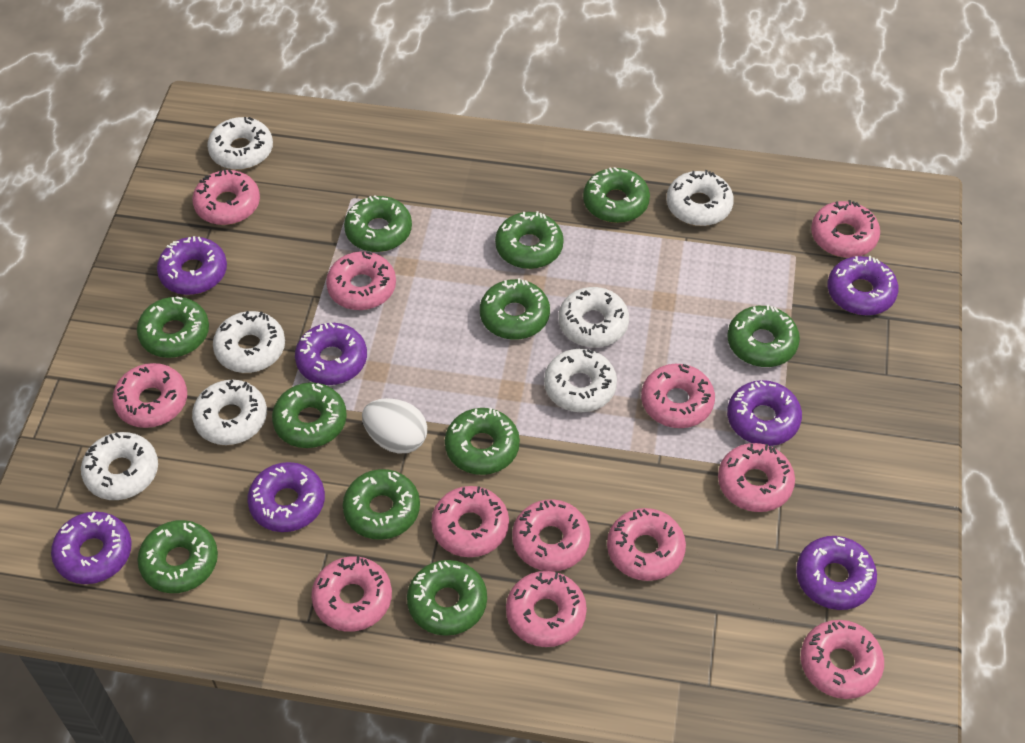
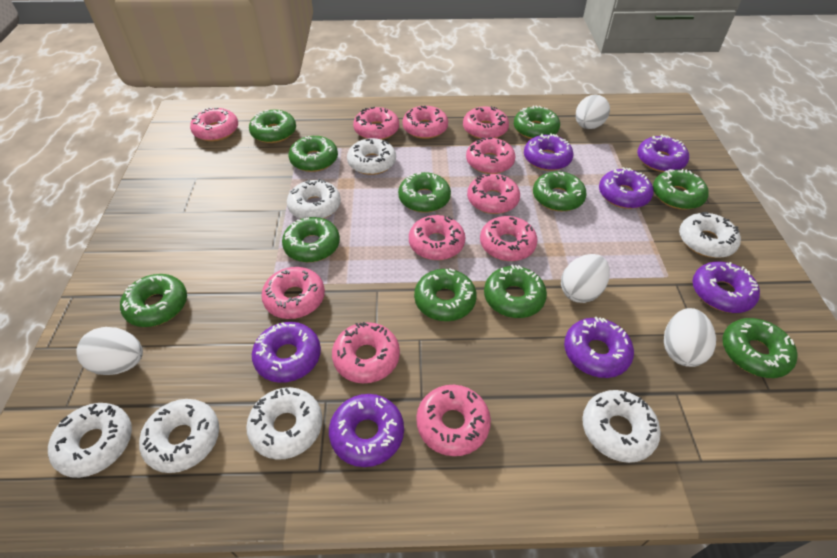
pink donut: 12 -> 11
white egg: 1 -> 4

